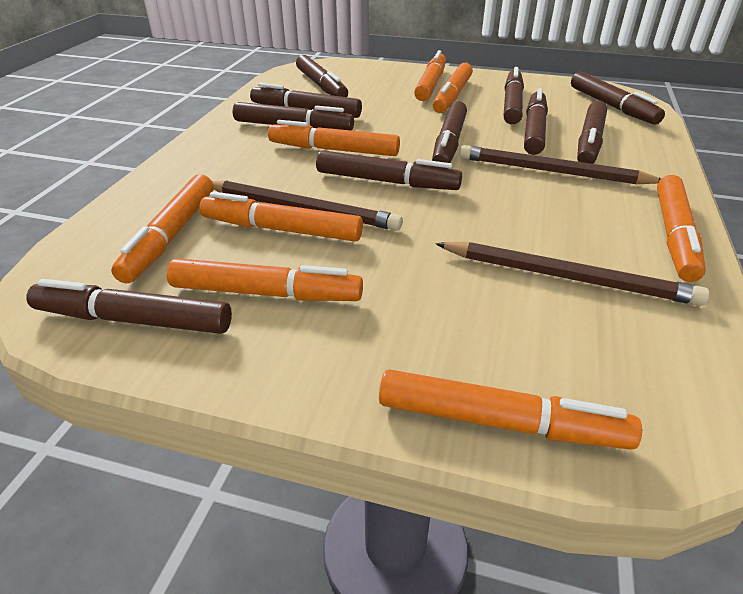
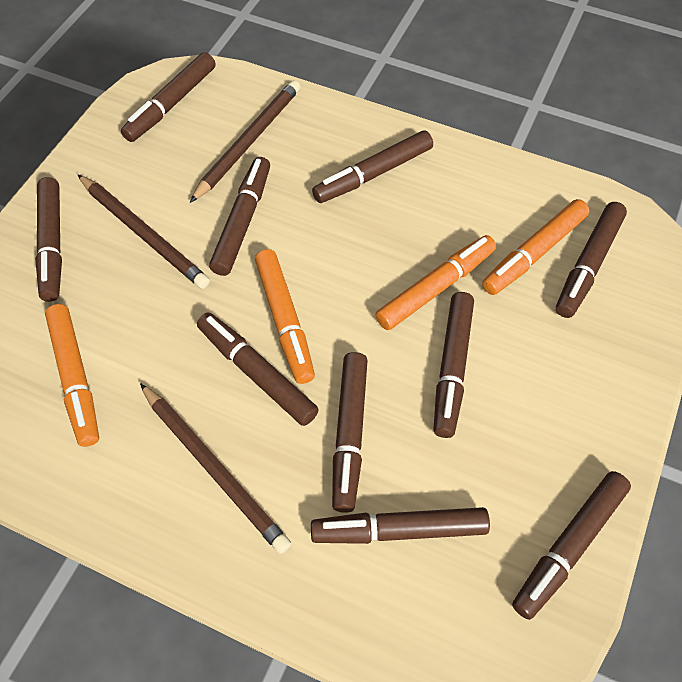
orange marker: 8 -> 4

